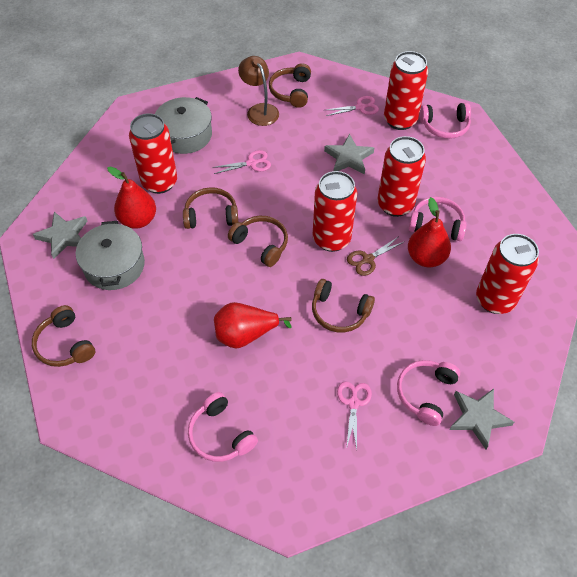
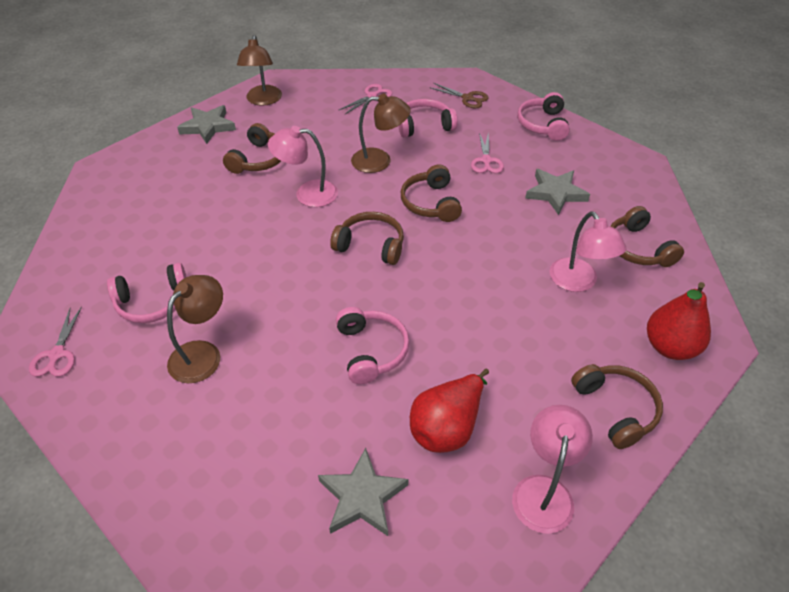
brown lamp: 1 -> 3
grey pot: 2 -> 0
pink lamp: 0 -> 3
red can: 5 -> 0
red pear: 3 -> 2

